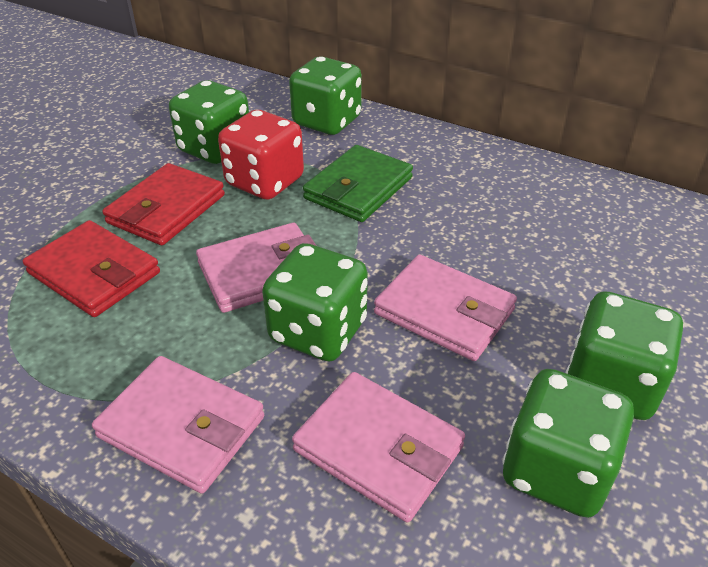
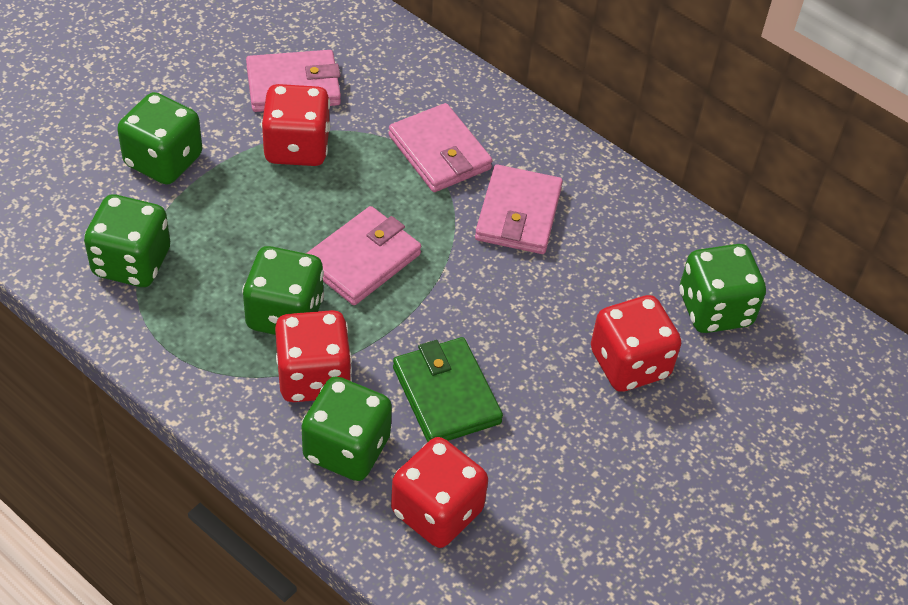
red dice: 1 -> 4
red wallet: 2 -> 0

